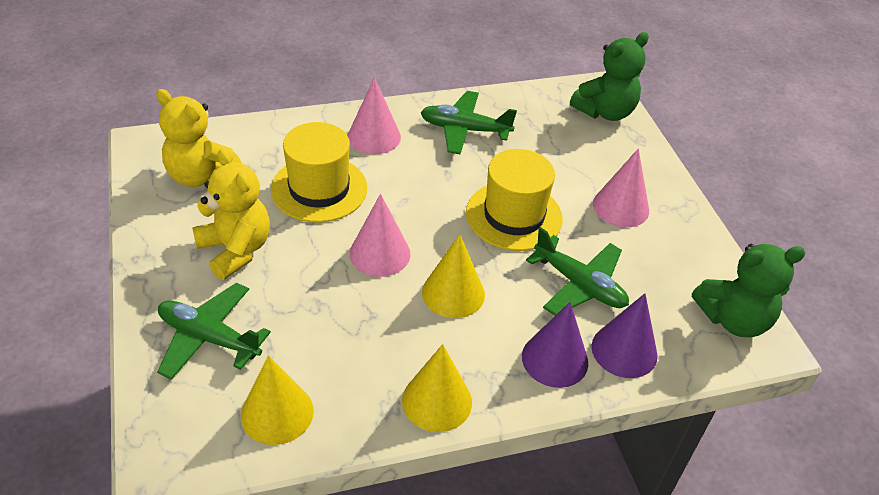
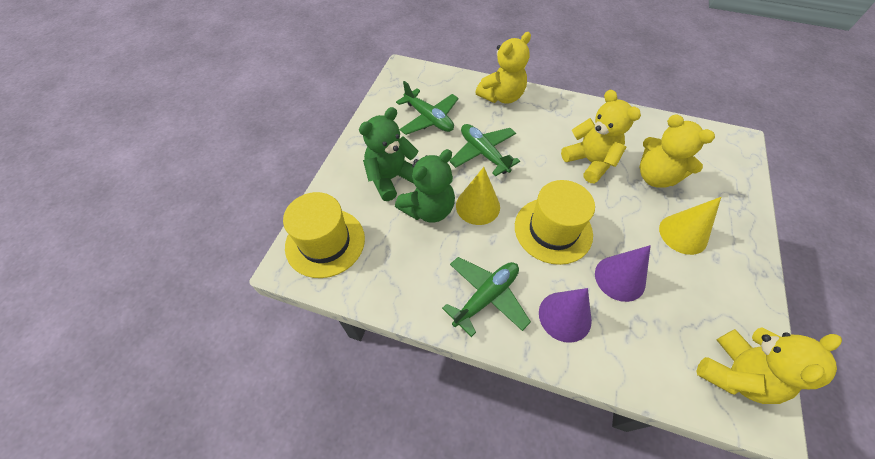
pink cone: 3 -> 0
yellow cone: 3 -> 2
yellow teddy bear: 2 -> 4

